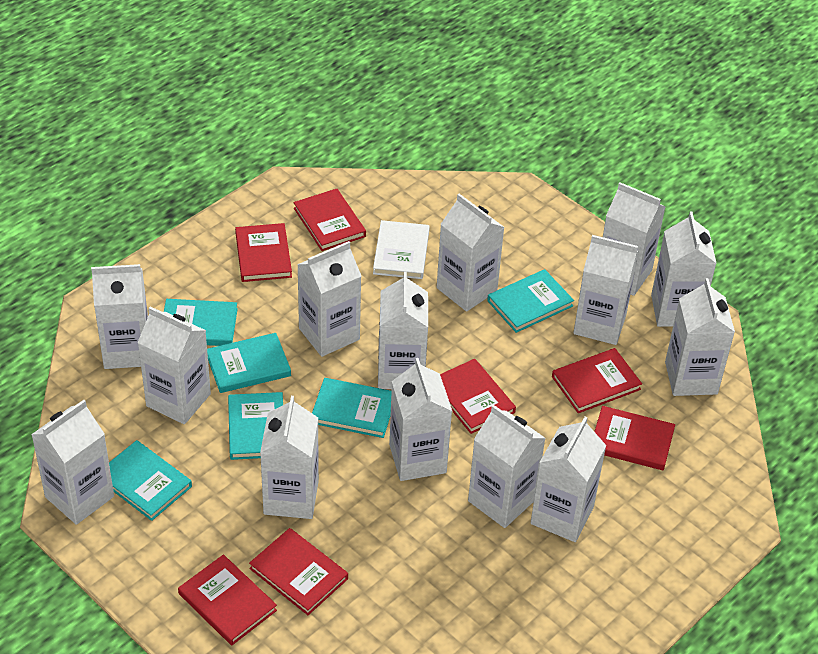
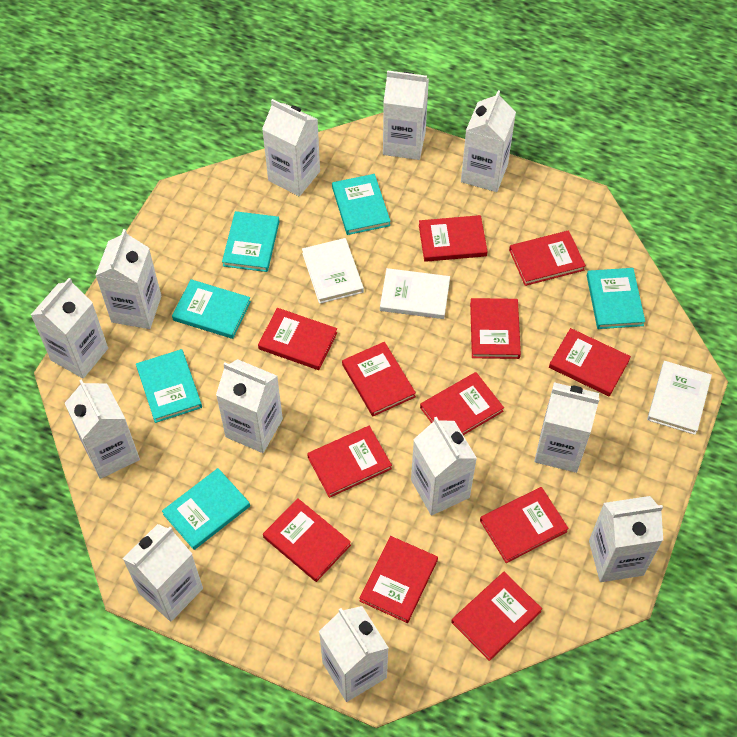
red book: 7 -> 12
white book: 1 -> 3
white carton: 14 -> 12

